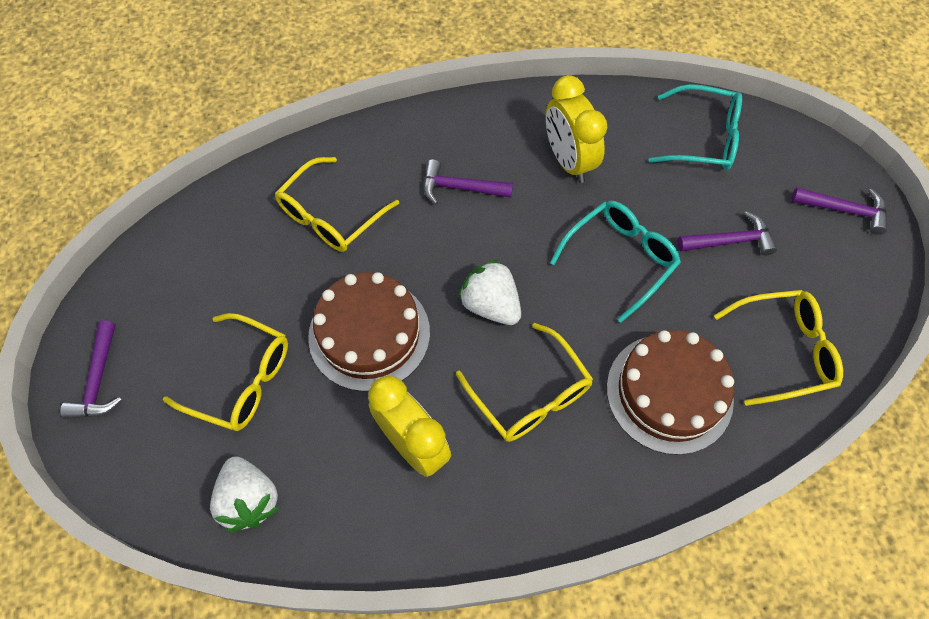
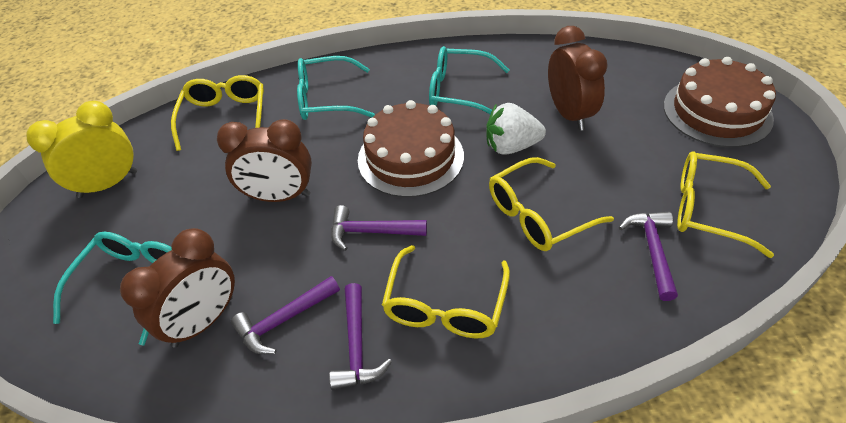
brown clock: 0 -> 3
turquoise glasses: 2 -> 3
white strawberry: 2 -> 1
yellow clock: 2 -> 1

